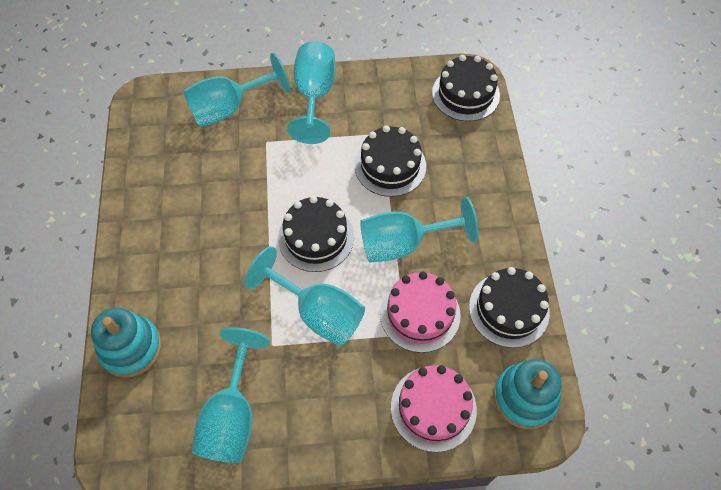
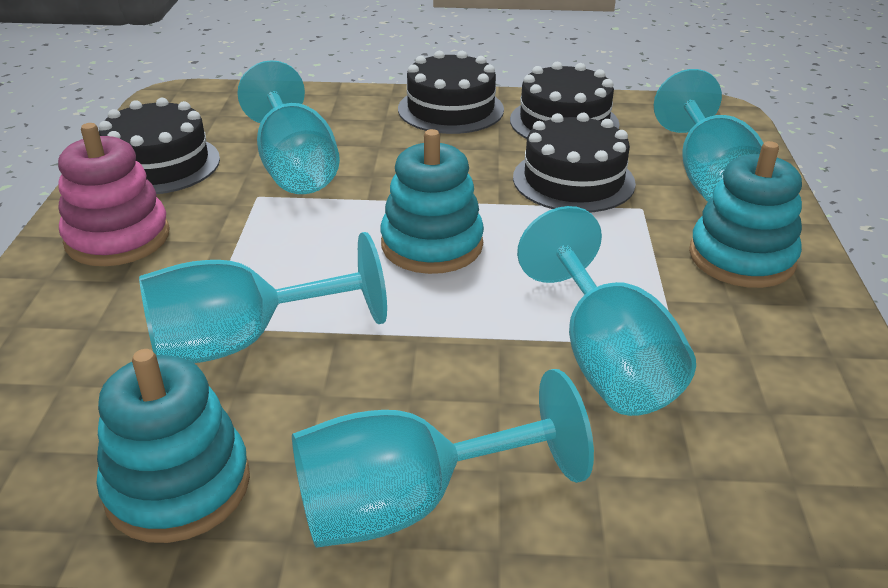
pink cake: 2 -> 0
pink stacking toy: 0 -> 1
turquoise stacking toy: 2 -> 3

